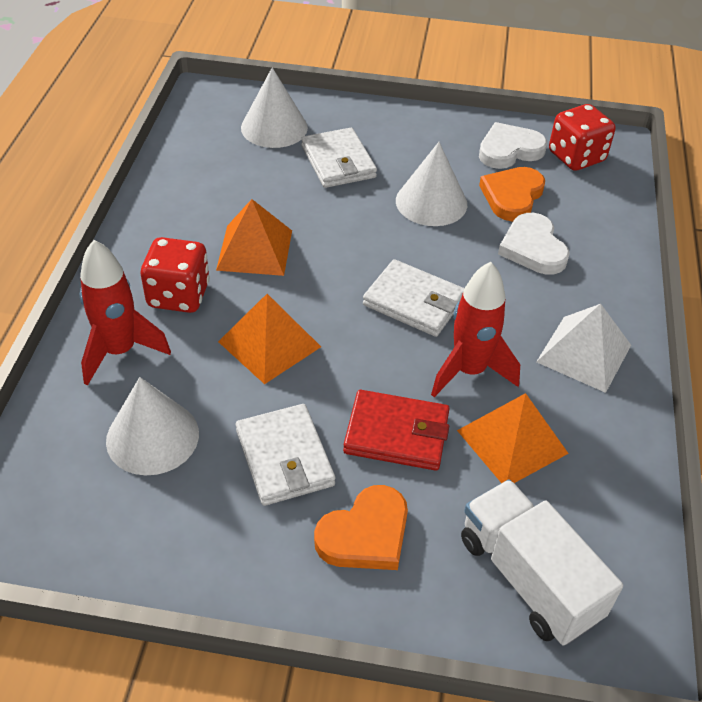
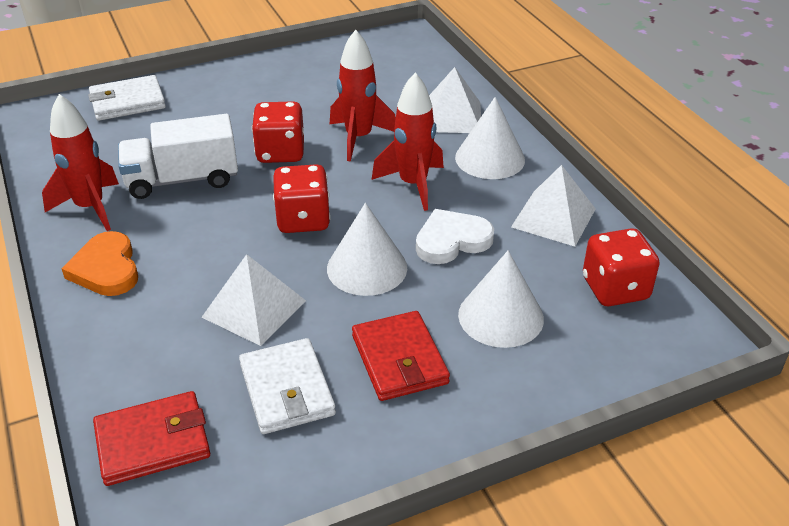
orange heart: 2 -> 1
orange pyramid: 3 -> 0
red dice: 2 -> 3
red rocket: 2 -> 3
red wallet: 1 -> 2
white heart: 2 -> 1
white pyramid: 1 -> 3
white wallet: 3 -> 2

